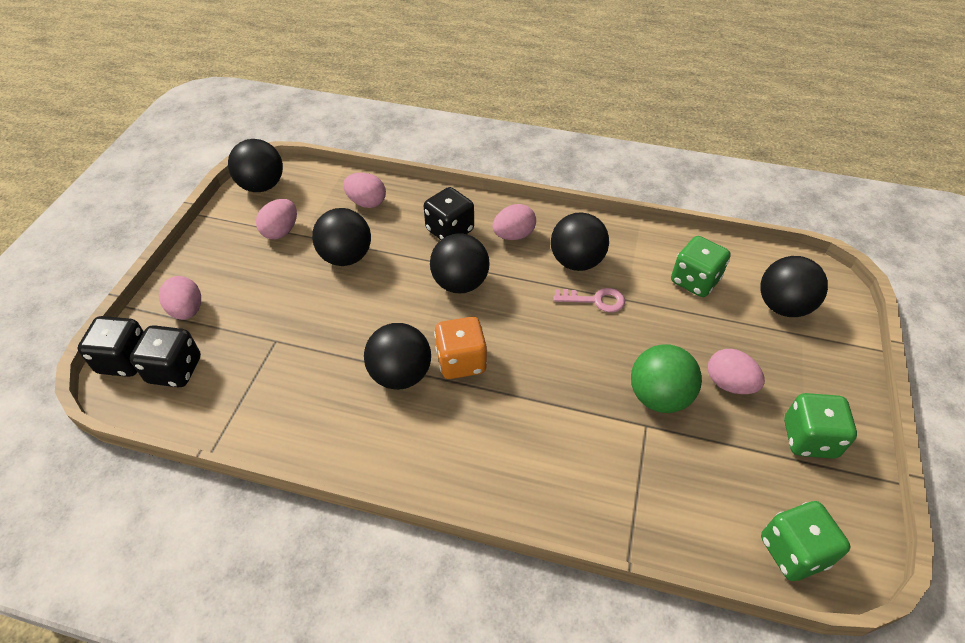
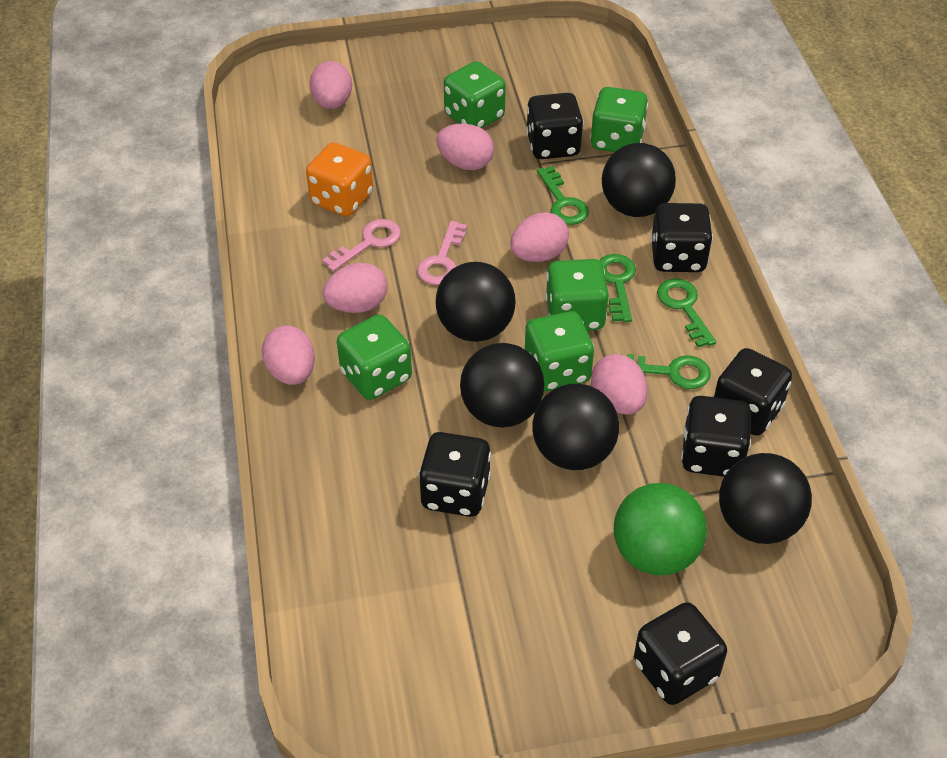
black ball: 6 -> 5
black dice: 3 -> 6
green dice: 3 -> 5
green key: 0 -> 4
pink egg: 5 -> 6
pink key: 1 -> 2

